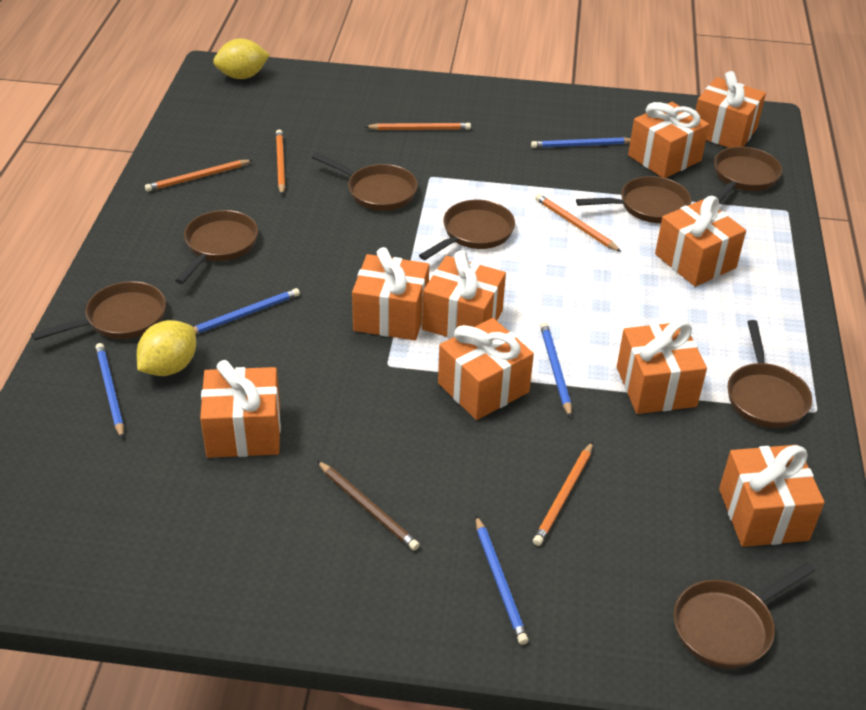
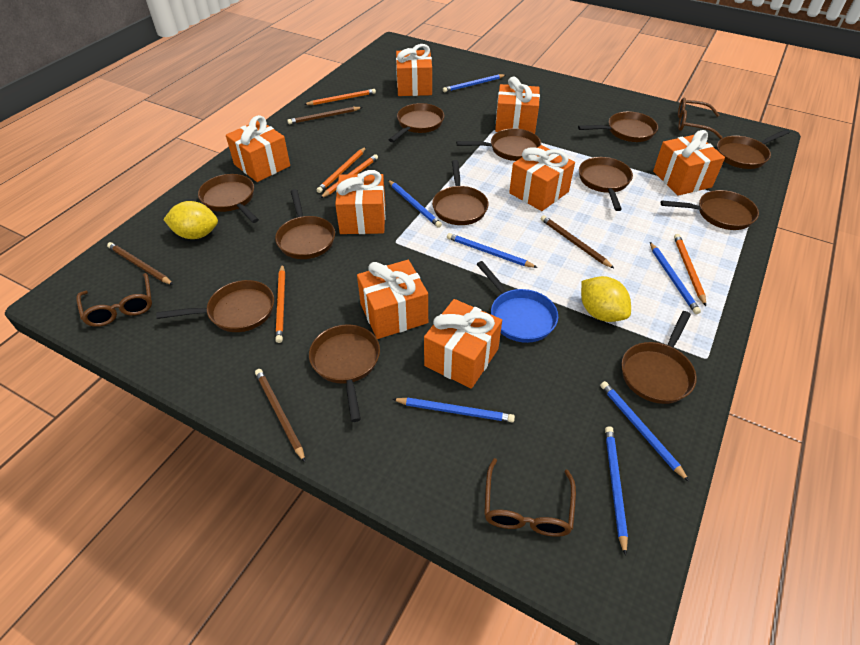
blue pan: 0 -> 1
blue pencil: 5 -> 7
brown glasses: 0 -> 3
brown pan: 8 -> 12
brown pencil: 1 -> 4
orange gift: 9 -> 8

